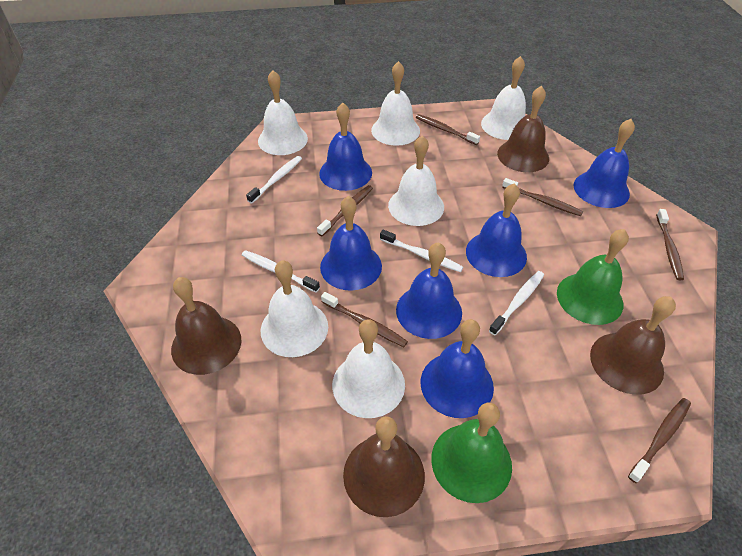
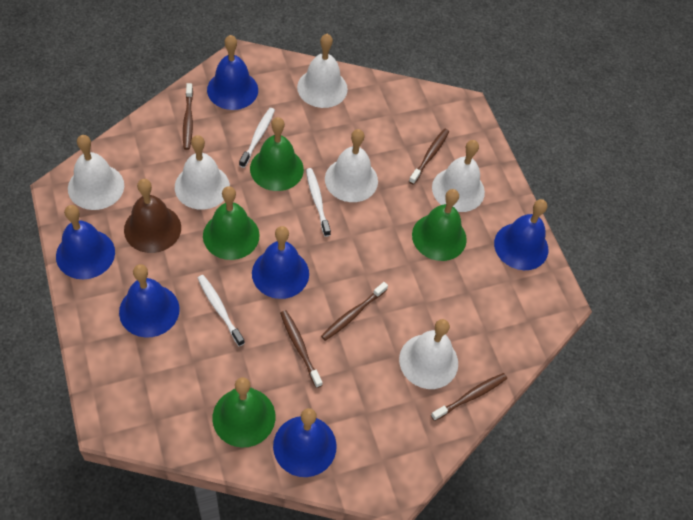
brown bell: 4 -> 1
brown toothbrush: 6 -> 5
green bell: 2 -> 4
white toothbrush: 4 -> 3

